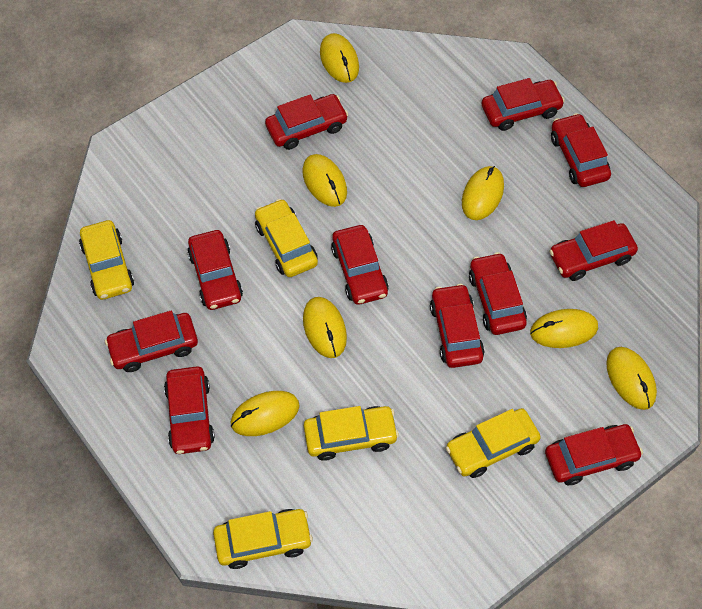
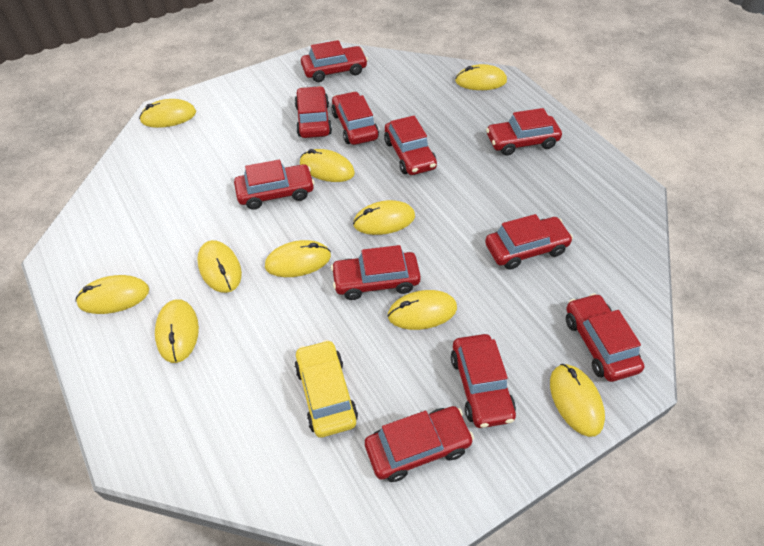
yellow car: 5 -> 1
yellow mouse: 7 -> 10

